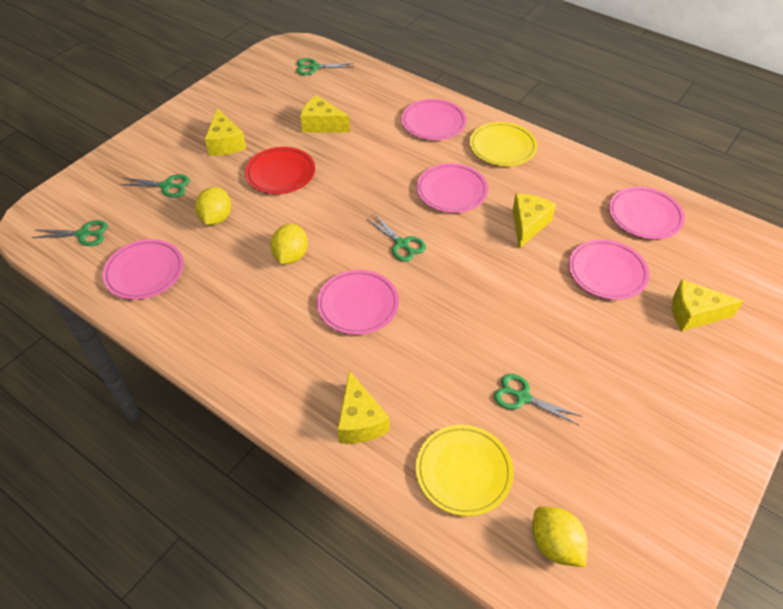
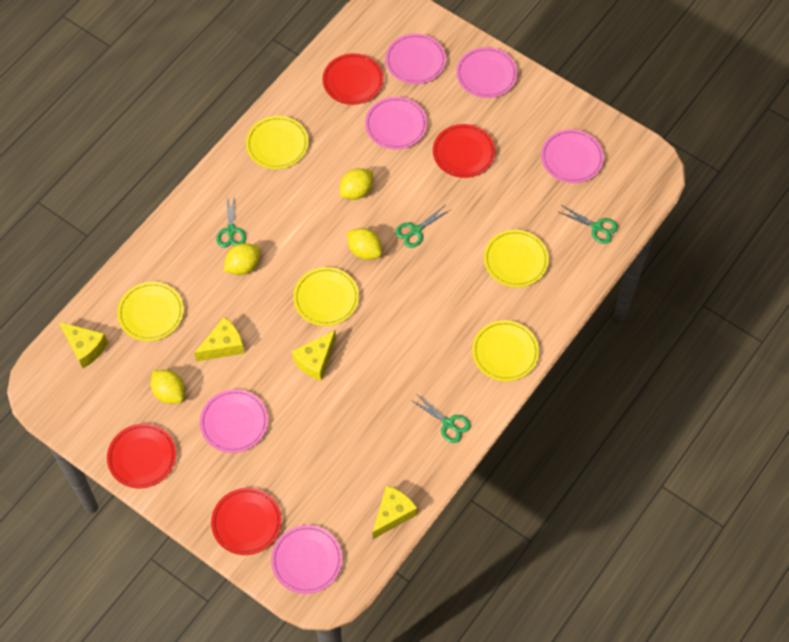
green scissors: 5 -> 4
red plate: 1 -> 4
yellow cheese: 5 -> 4
yellow lemon: 3 -> 4
yellow plate: 2 -> 5

